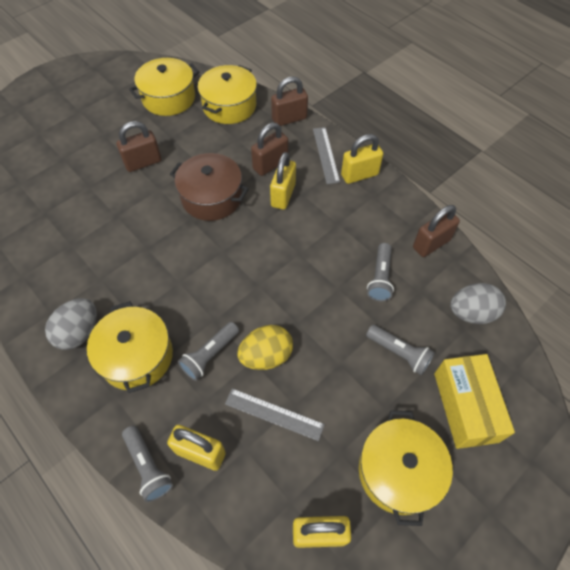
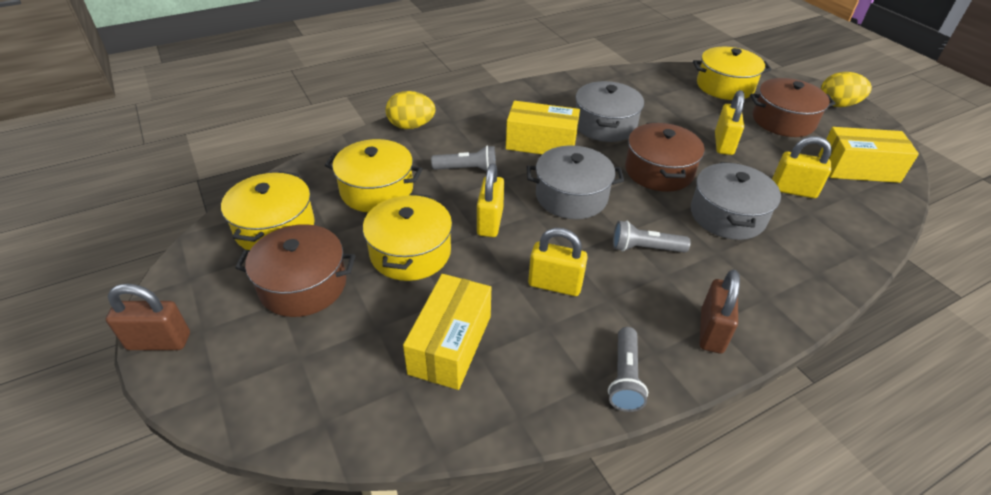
brown padlock: 4 -> 2
brown pot: 1 -> 3
grey egg: 2 -> 0
grey flashlight: 4 -> 3
grey pot: 0 -> 3
grey ruler: 2 -> 0
yellow box: 1 -> 3
yellow egg: 1 -> 2

